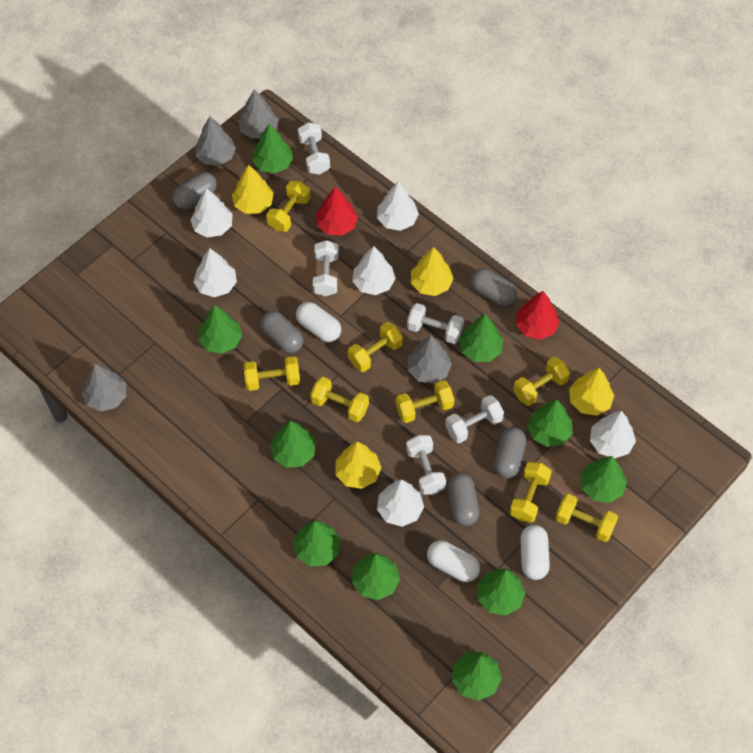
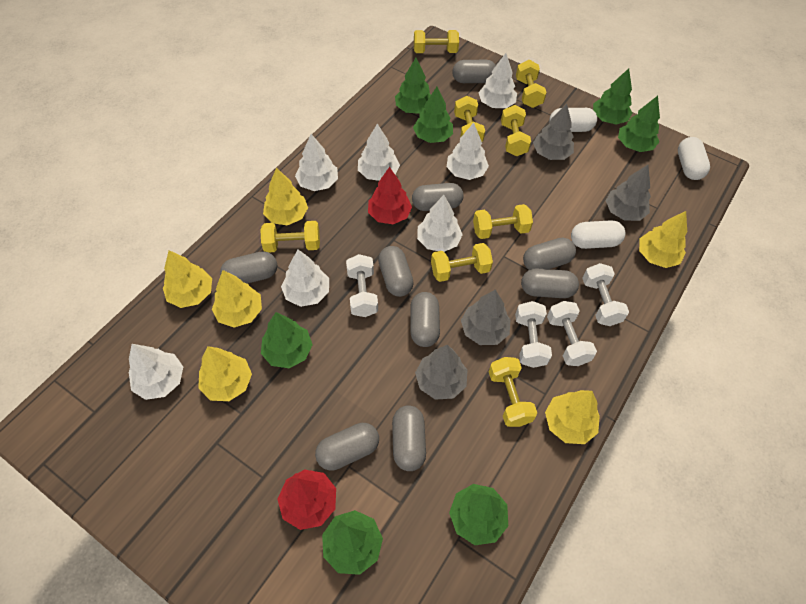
green tree: 10 -> 7
grey capsule: 5 -> 9
white dumbbell: 5 -> 4
white tree: 6 -> 7
yellow tree: 4 -> 6

